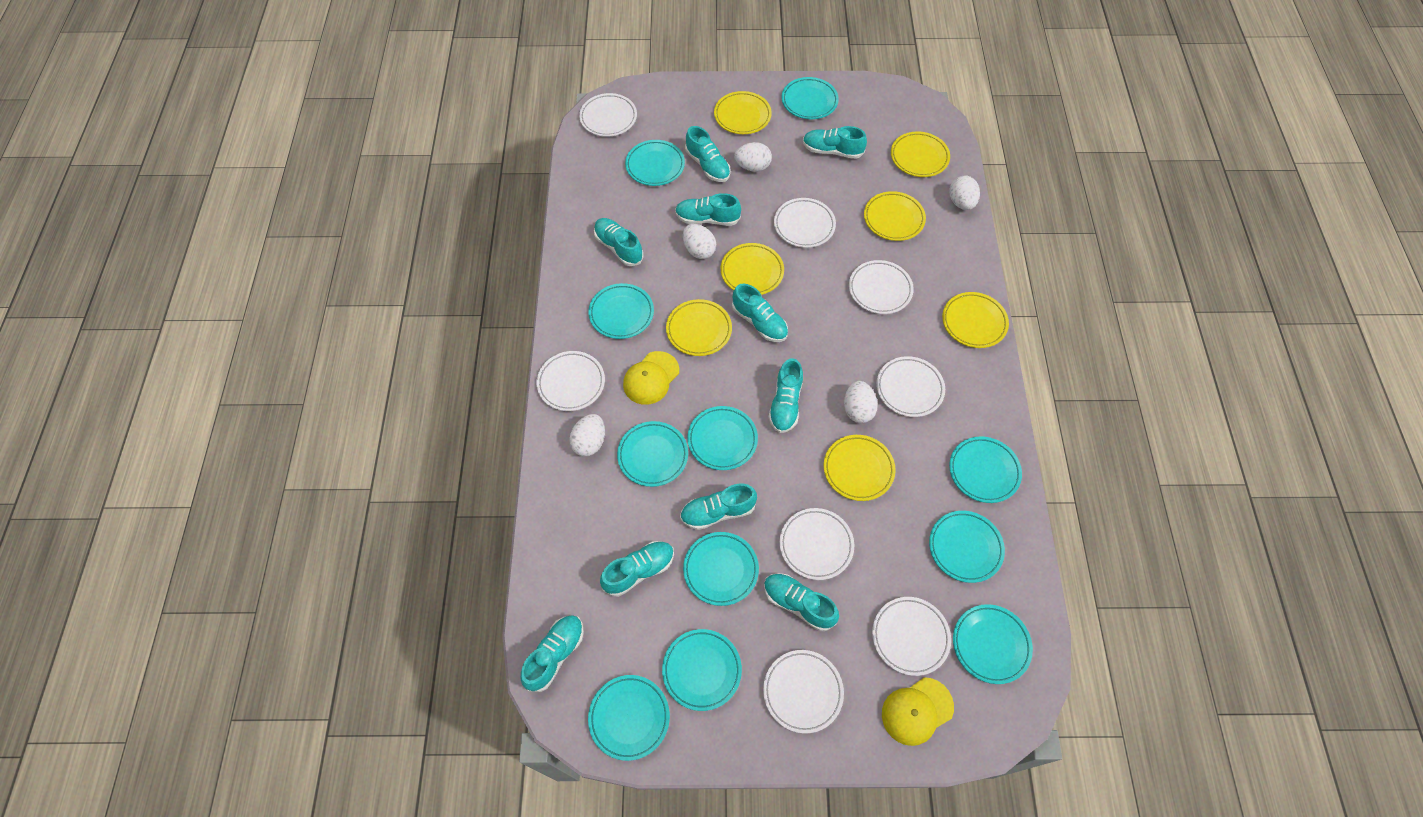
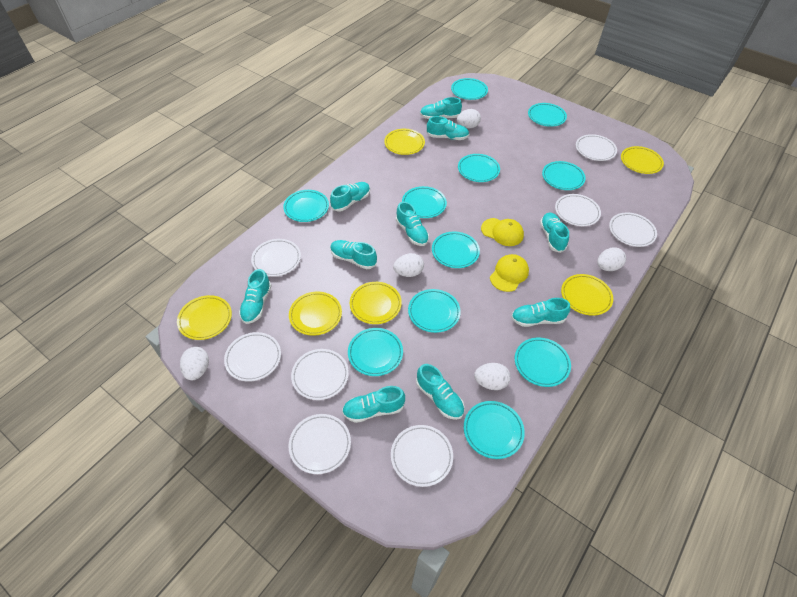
yellow plate: 7 -> 6

